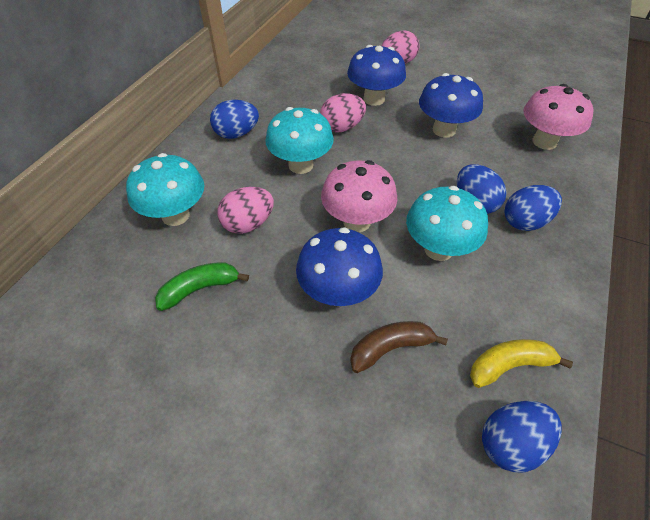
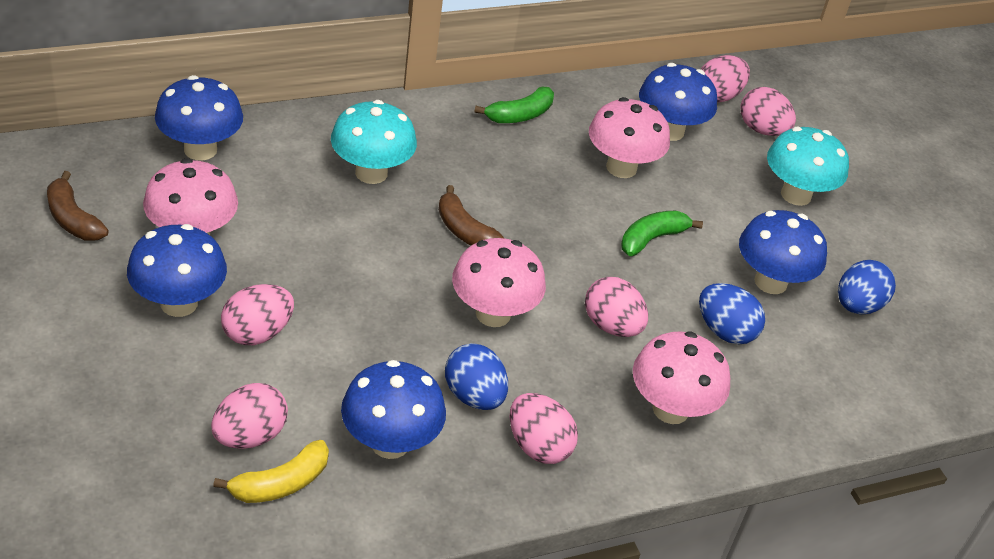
blue egg: 4 -> 3
blue mushroom: 3 -> 5
brown banana: 1 -> 2
green banana: 1 -> 2
pink egg: 3 -> 6
pink mushroom: 2 -> 4
turquoise mushroom: 3 -> 2

